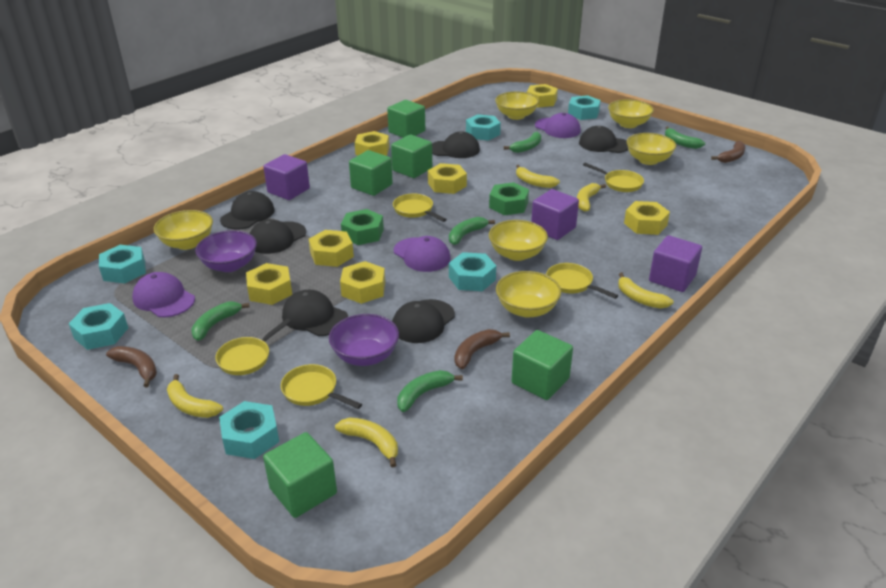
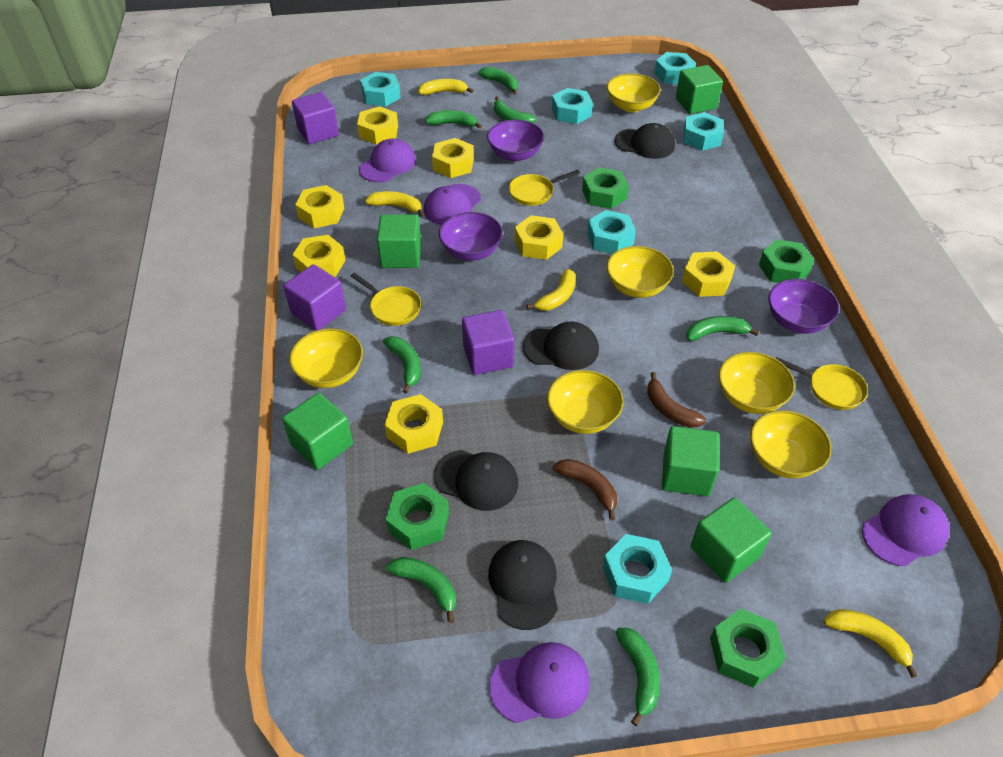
black cap: 6 -> 4
brown banana: 3 -> 2
green banana: 5 -> 7
green nut: 2 -> 4
purple bowl: 2 -> 3
purple cap: 3 -> 4
yellow banana: 5 -> 4
yellow pan: 5 -> 3

